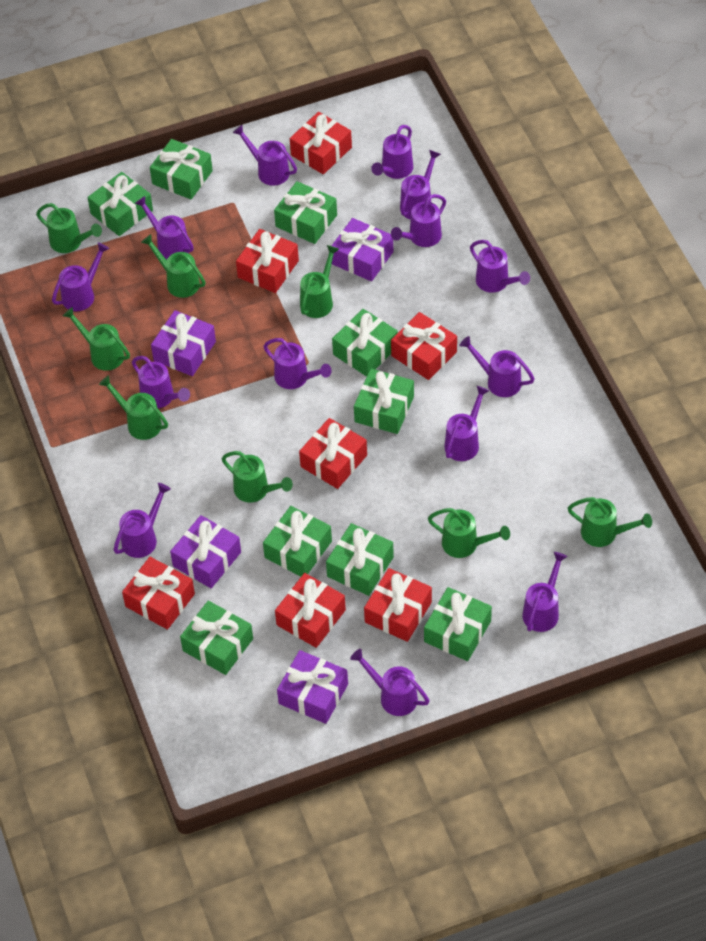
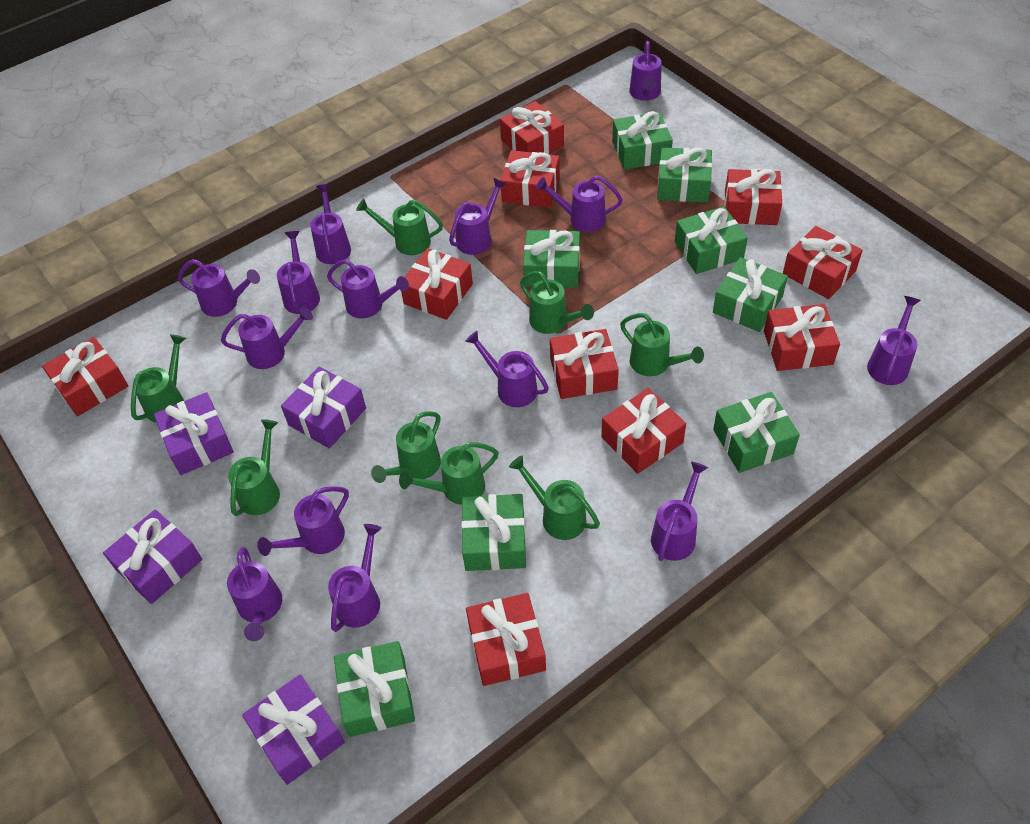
green gift: 9 -> 8
red gift: 7 -> 10

